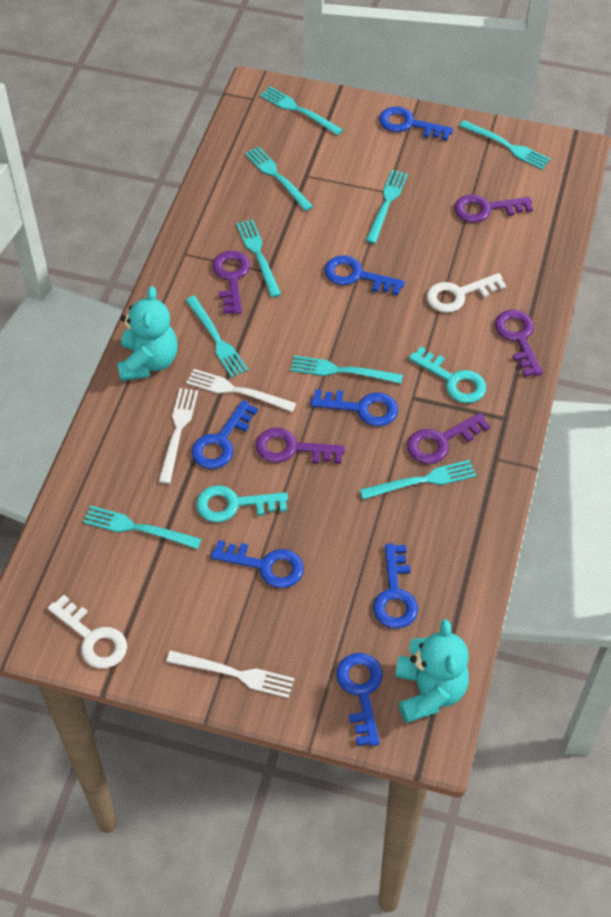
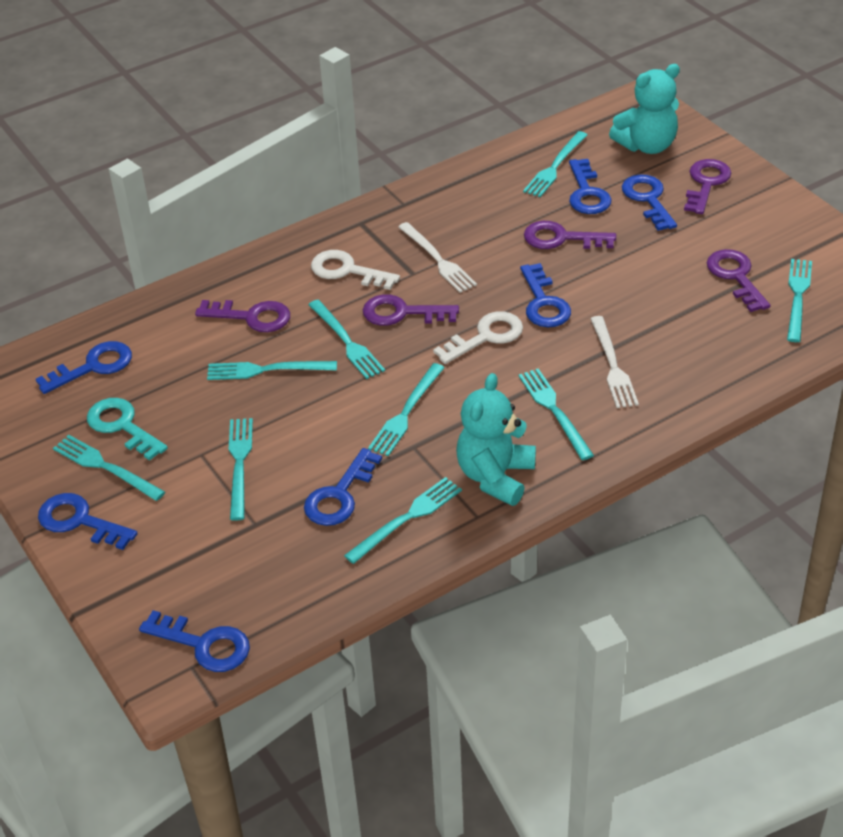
turquoise key: 2 -> 1
white fork: 3 -> 2

